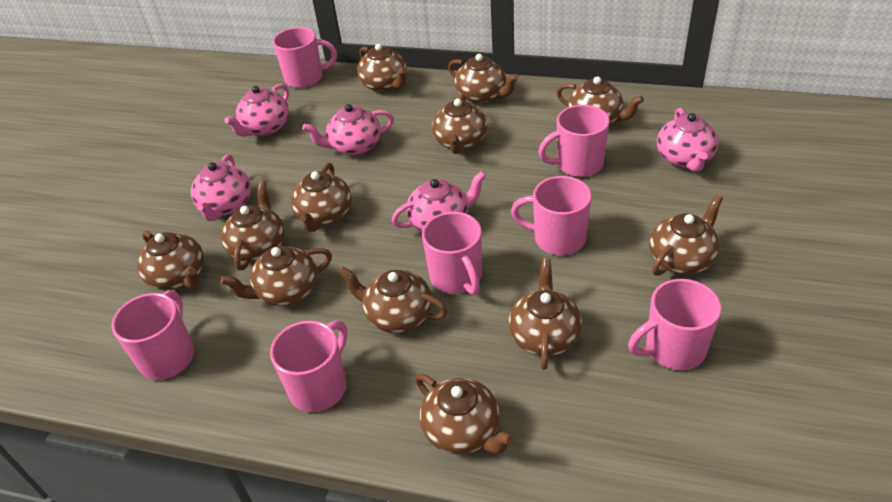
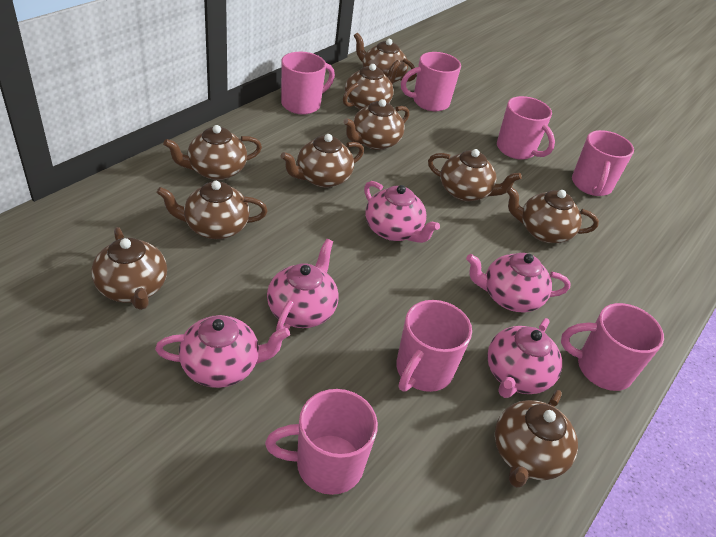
brown teapot: 12 -> 10

